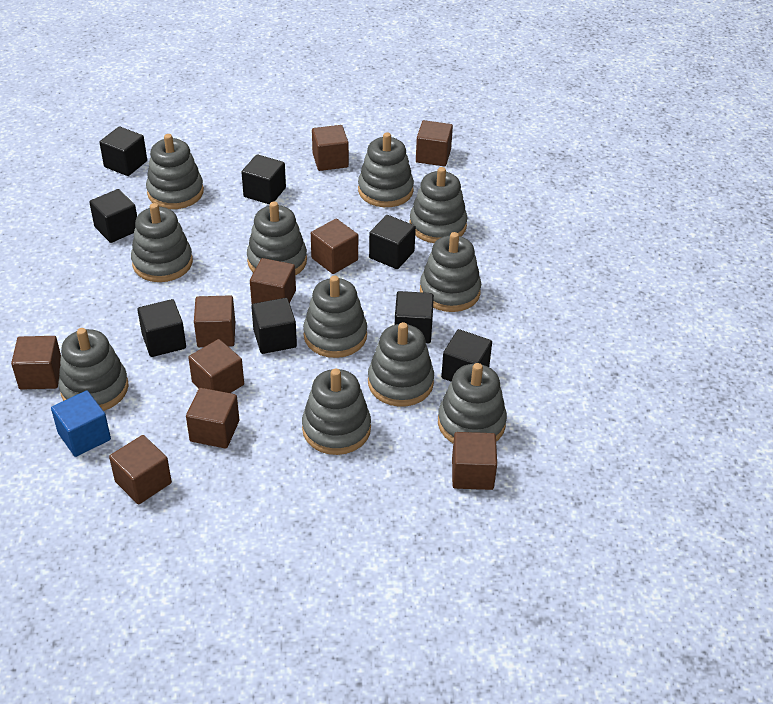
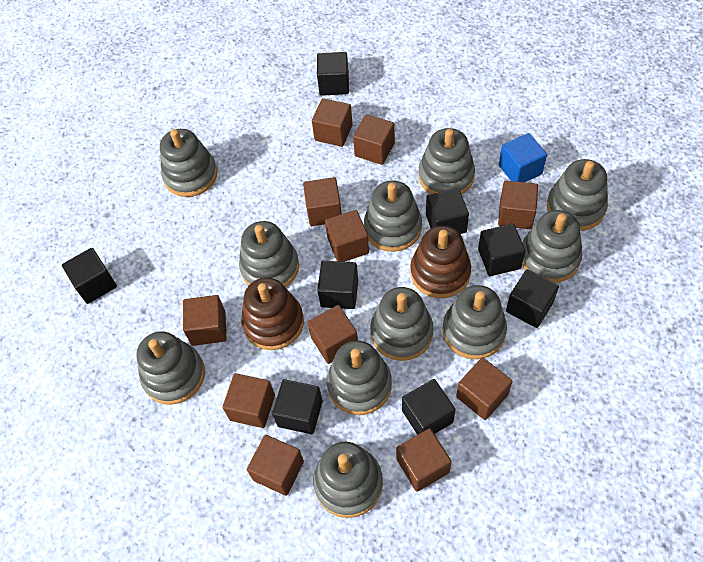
brown cube: 10 -> 11
brown stacking toy: 0 -> 2

